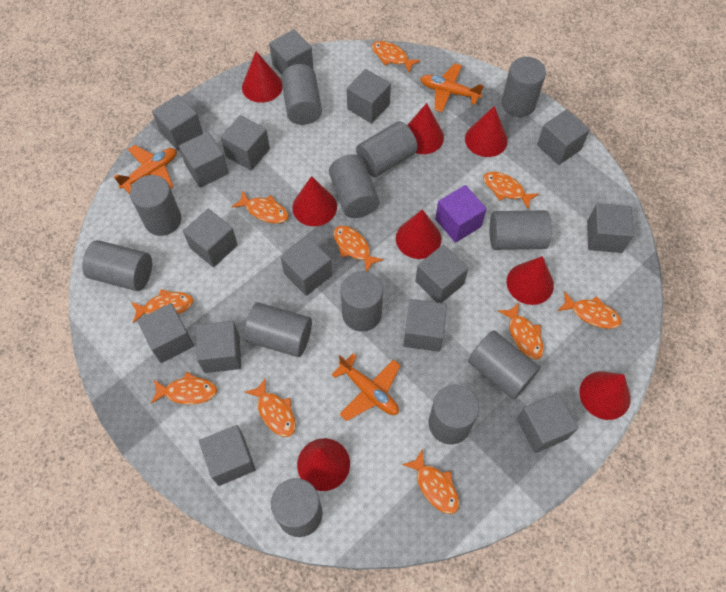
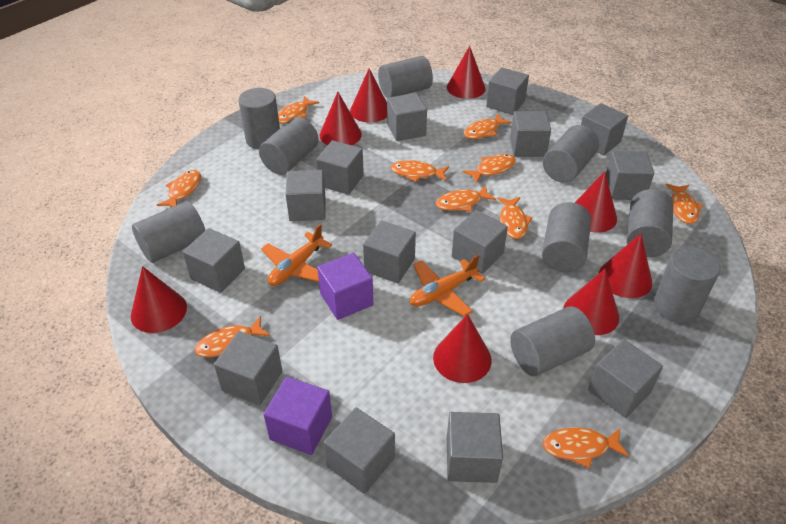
grey cube: 15 -> 14
grey cylinder: 12 -> 9
orange plane: 3 -> 2
purple cube: 1 -> 2

